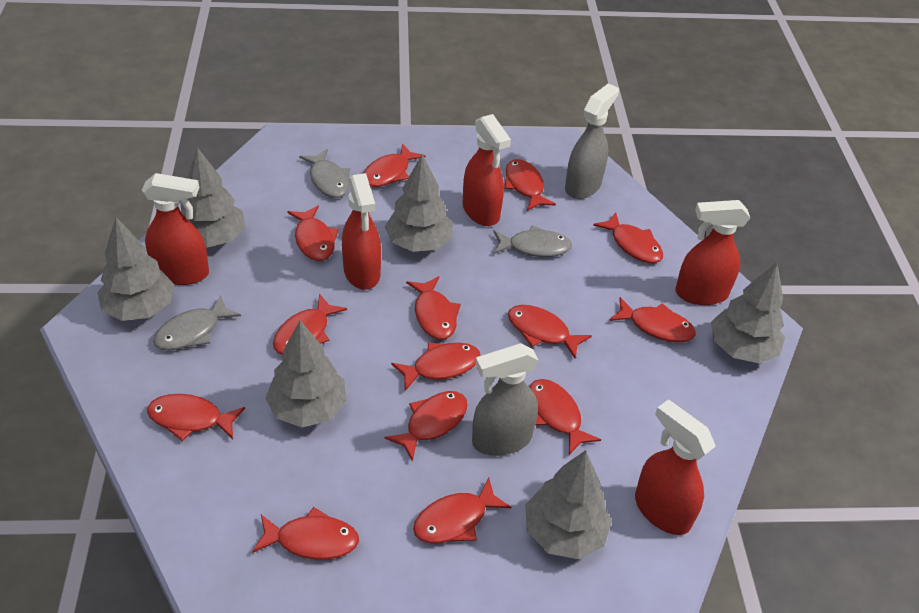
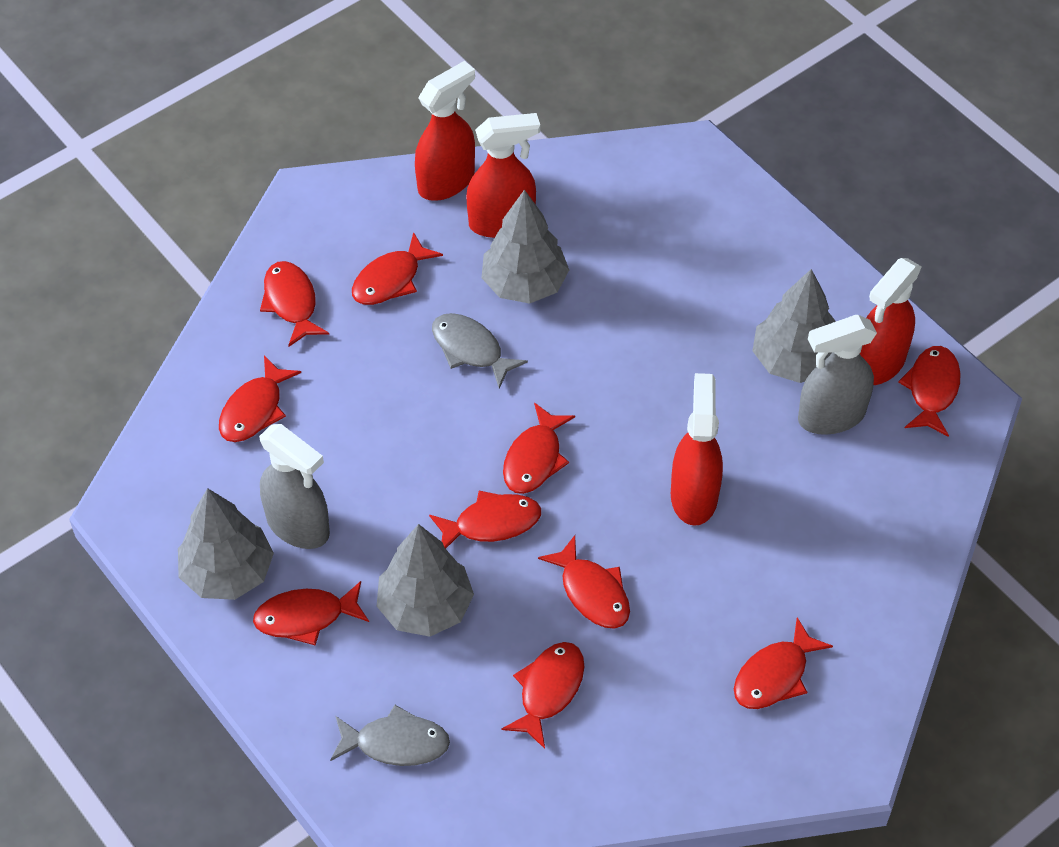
grey fish: 3 -> 2
grey tree: 6 -> 4
red fish: 14 -> 10
red spray bottle: 5 -> 4

